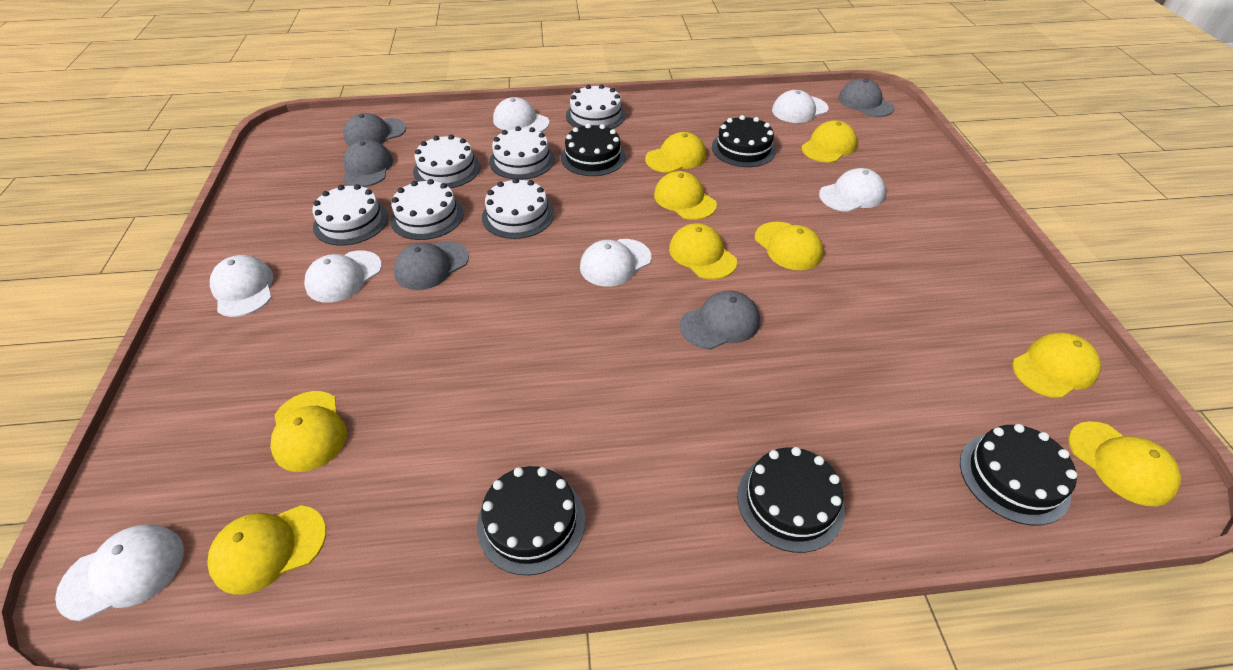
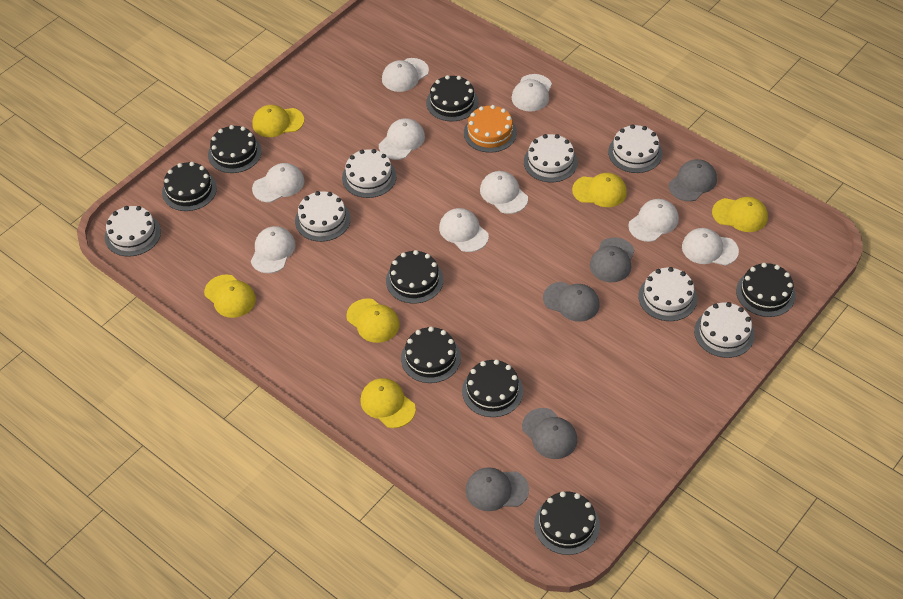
black cake: 5 -> 8
orange cake: 0 -> 1
white cake: 6 -> 7
white cap: 7 -> 9
yellow cap: 9 -> 6

